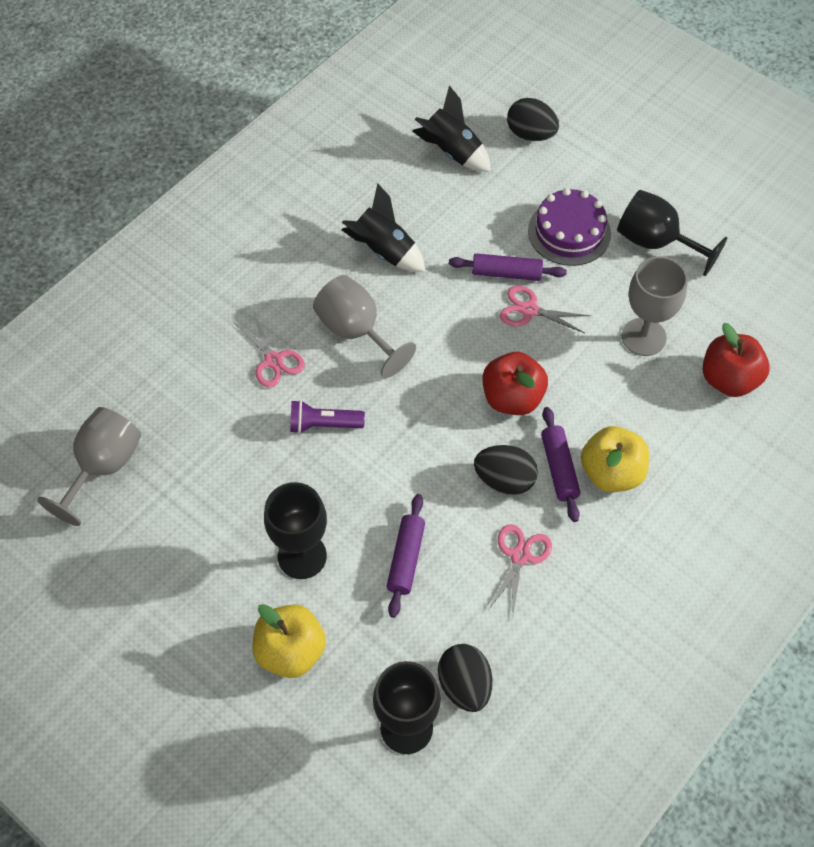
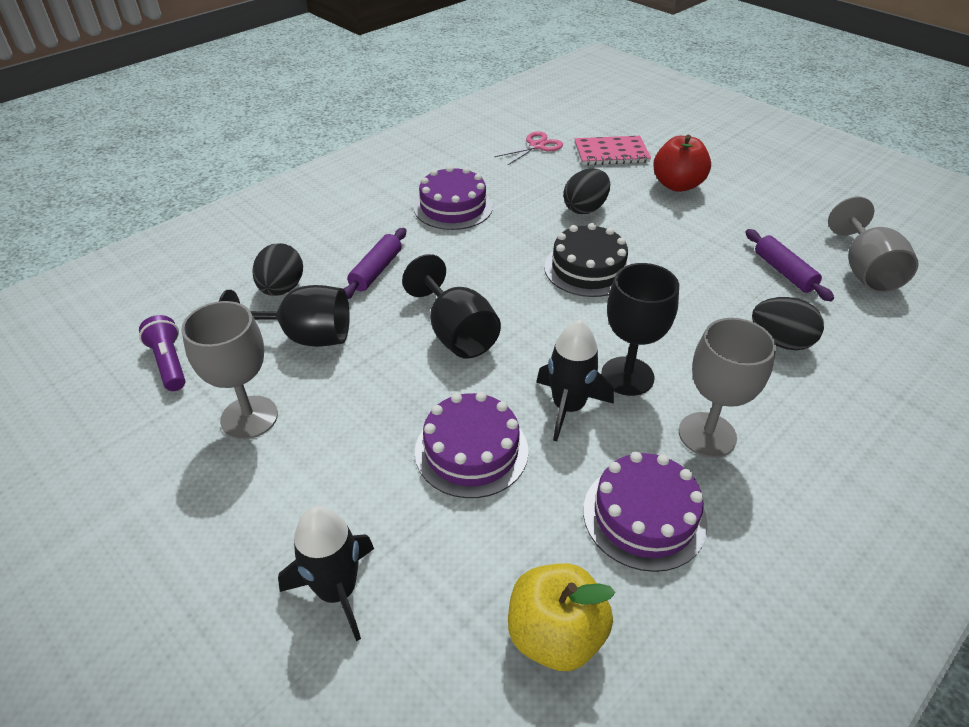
black cake: 0 -> 1
pink notebook: 0 -> 1
pink scissors: 3 -> 1
purple cake: 1 -> 3
purple rolling pin: 3 -> 2
red apple: 2 -> 1
yellow apple: 2 -> 1

